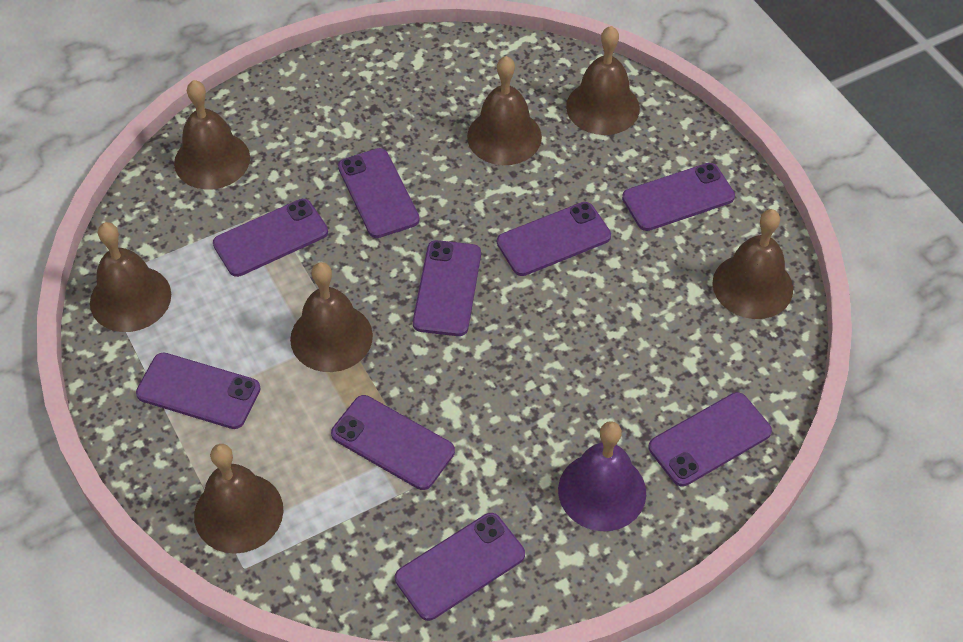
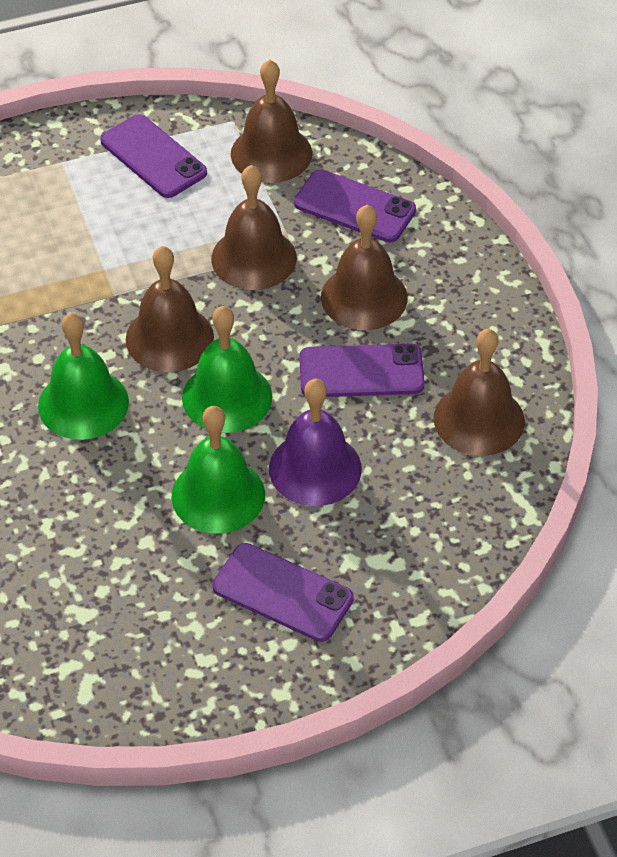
brown bell: 7 -> 5
green bell: 0 -> 3
purple phone: 9 -> 4

